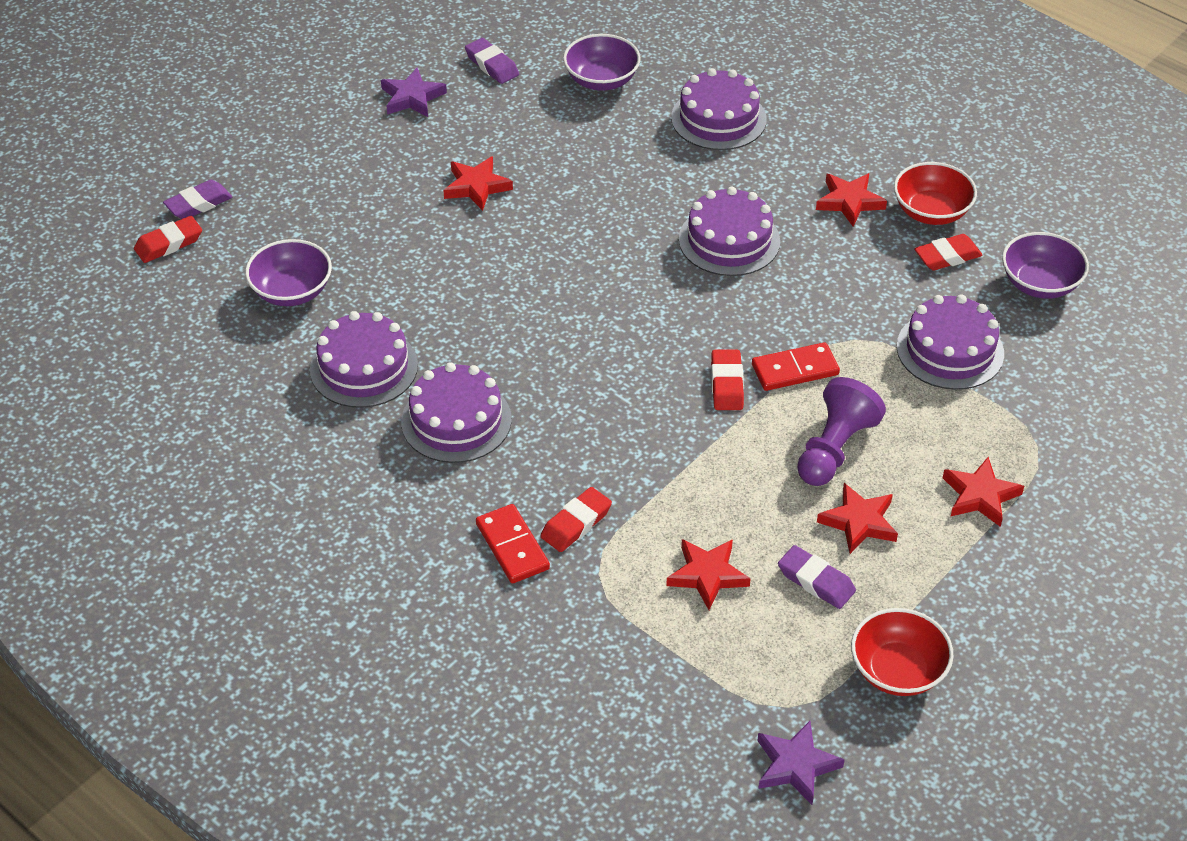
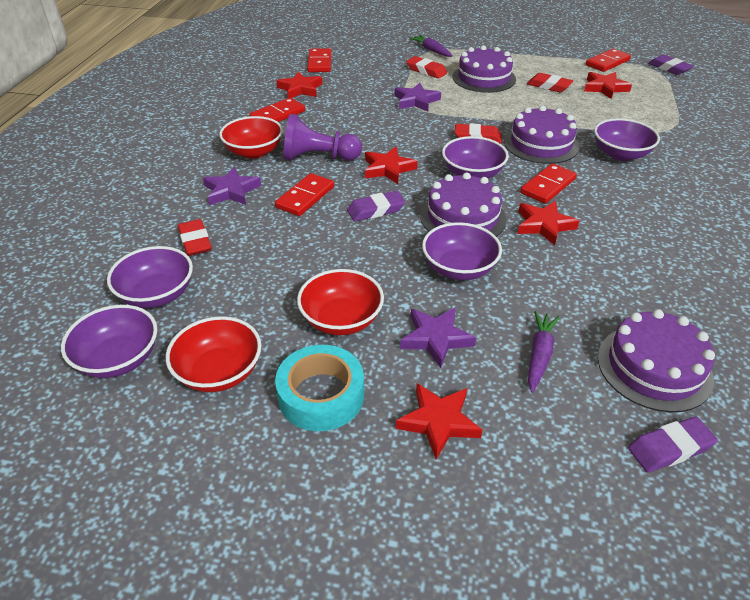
purple bowl: 3 -> 5
purple cake: 5 -> 4
purple carrot: 0 -> 2
purple star: 2 -> 3
red bowl: 2 -> 3
red domino: 2 -> 5
turquoise tape: 0 -> 1

